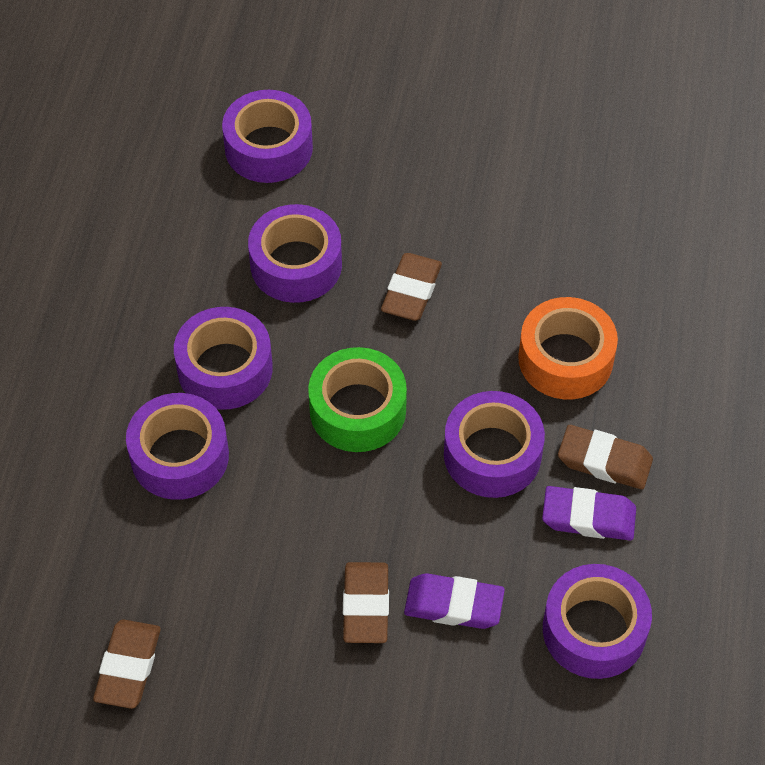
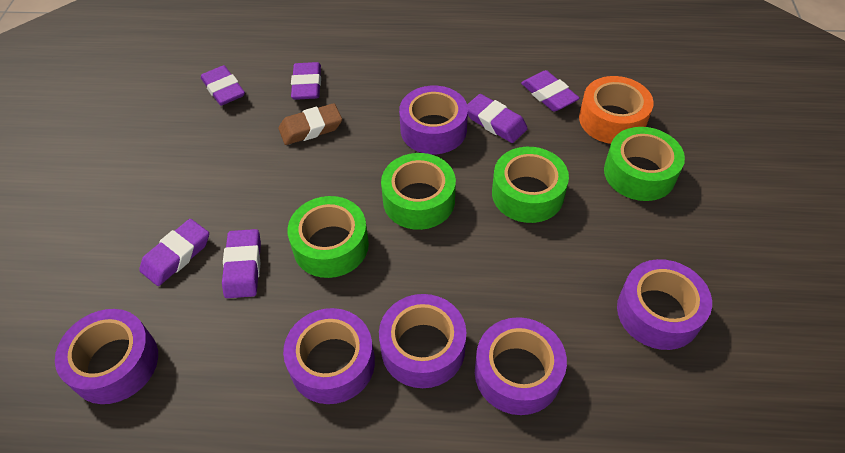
brown eraser: 4 -> 1
green tape: 1 -> 4
purple eraser: 2 -> 6

